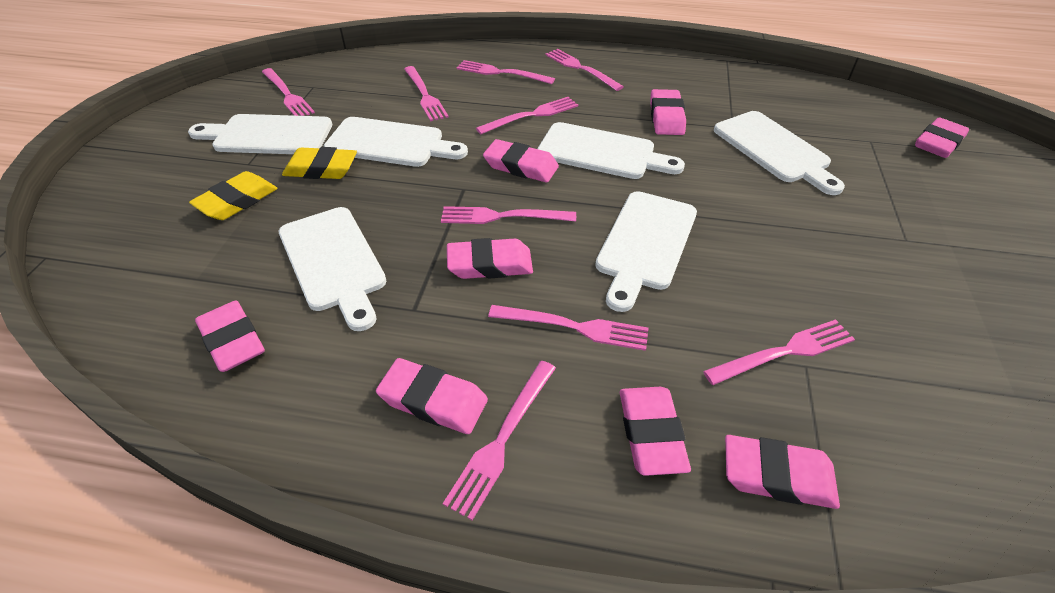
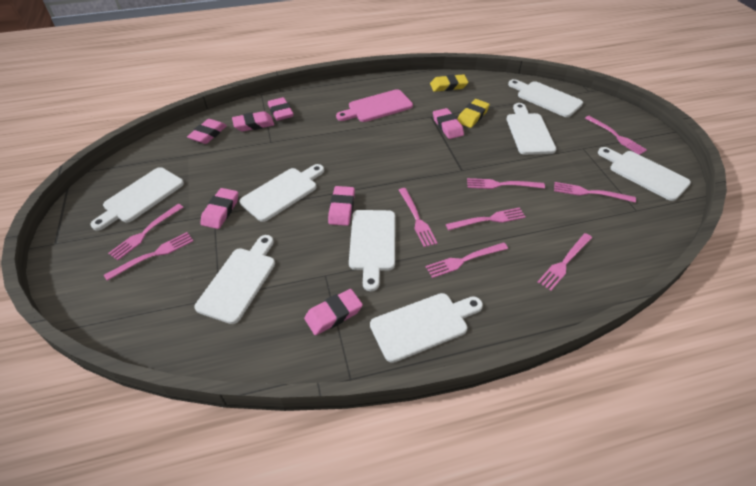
pink cutting board: 0 -> 1
pink eraser: 8 -> 7
white cutting board: 6 -> 8

